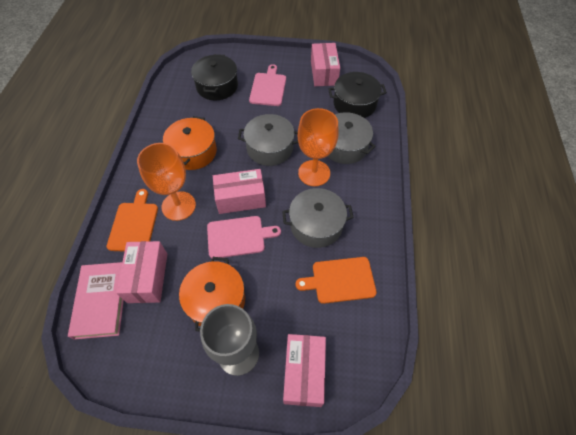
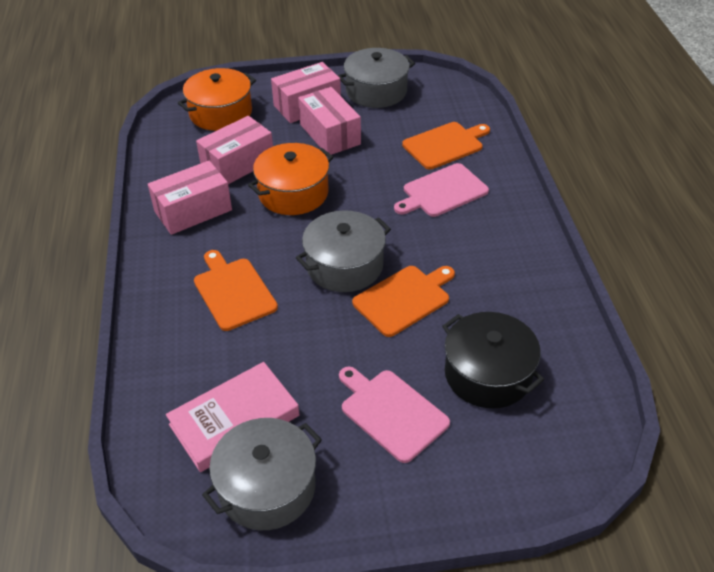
black pot: 2 -> 1
grey goblet: 1 -> 0
orange cutting board: 2 -> 3
orange goblet: 2 -> 0

